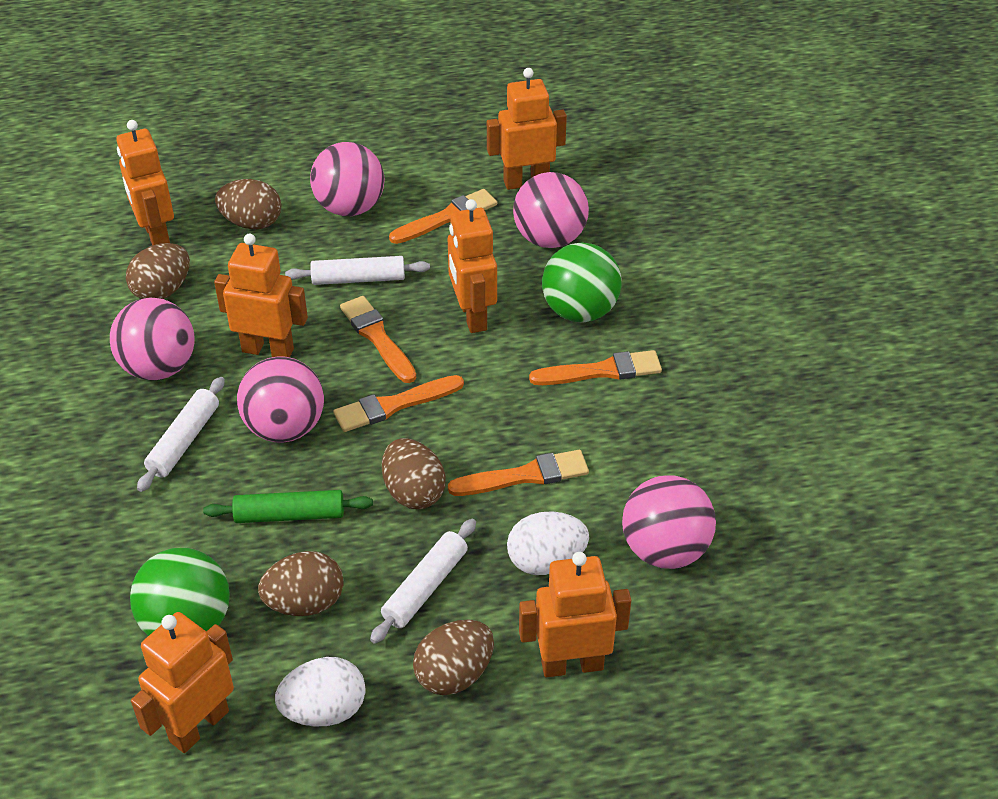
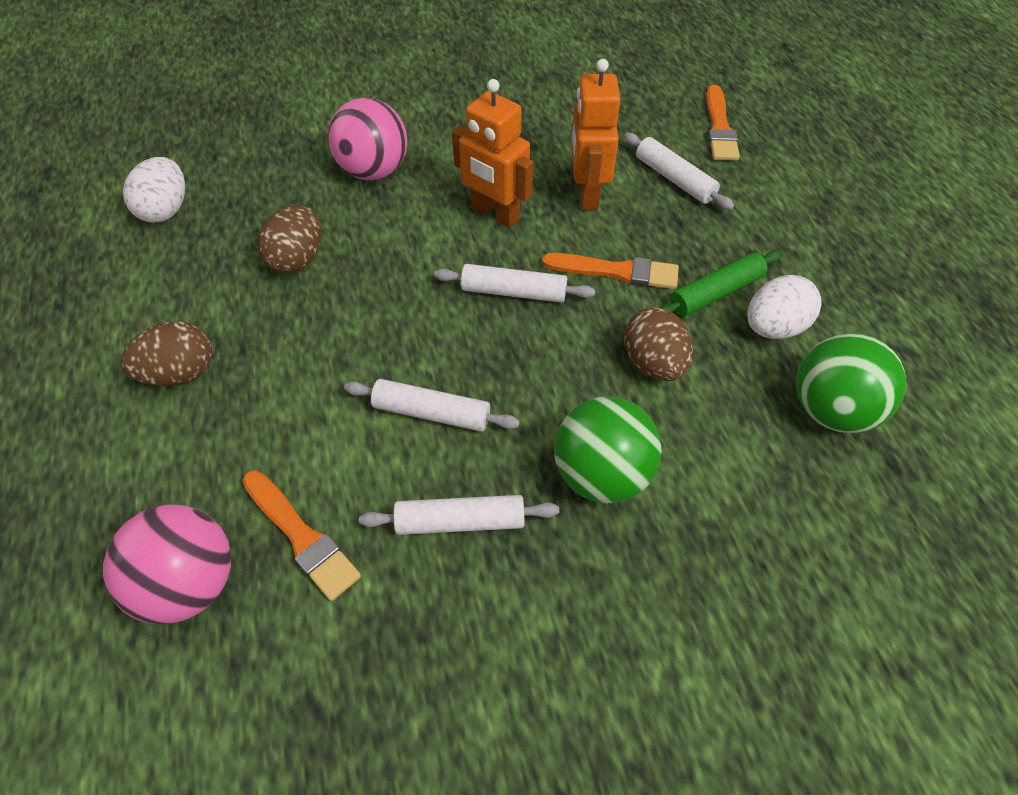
brown egg: 5 -> 3
orange brush: 5 -> 3
orange robot: 6 -> 2
pink ball: 5 -> 2
white rolling pin: 3 -> 4

